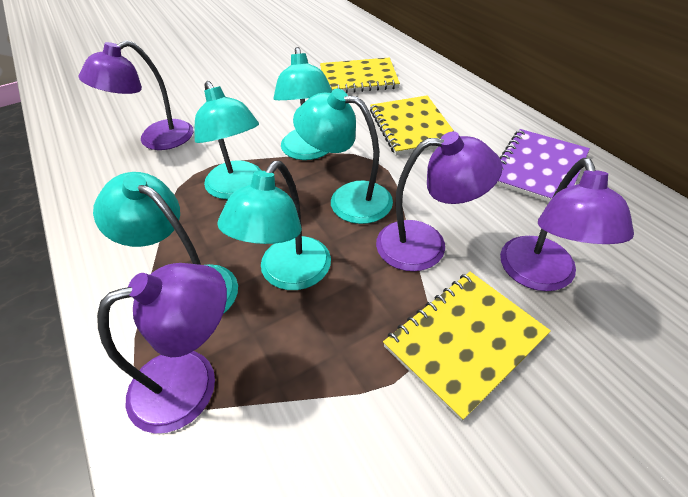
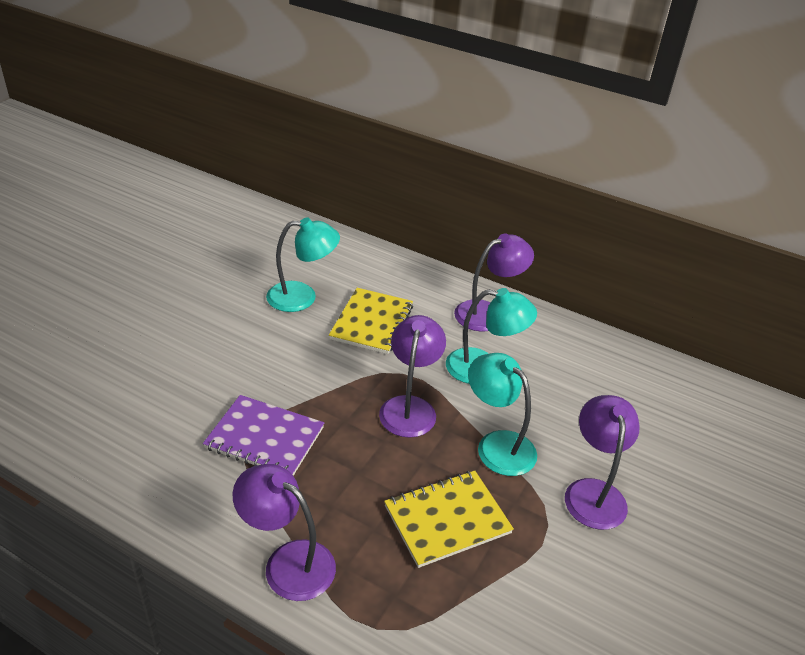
turquoise lamp: 5 -> 3
yellow notebook: 3 -> 2

